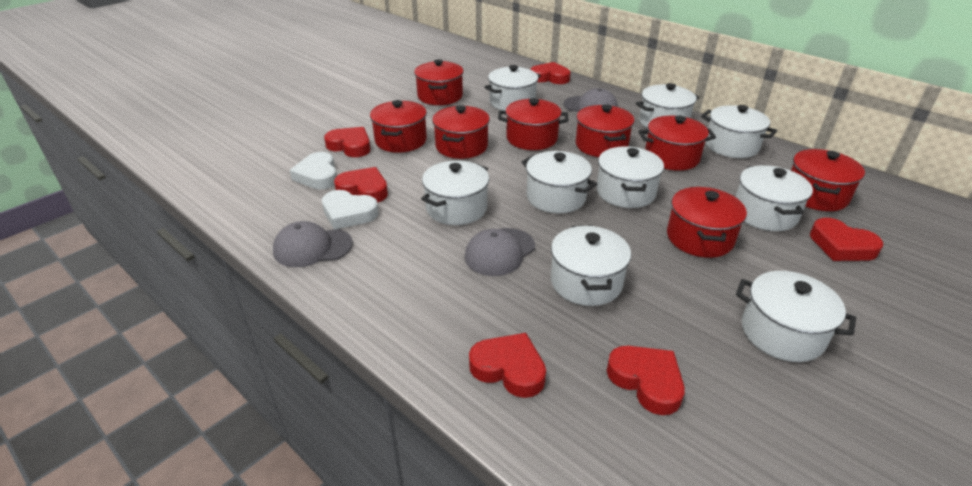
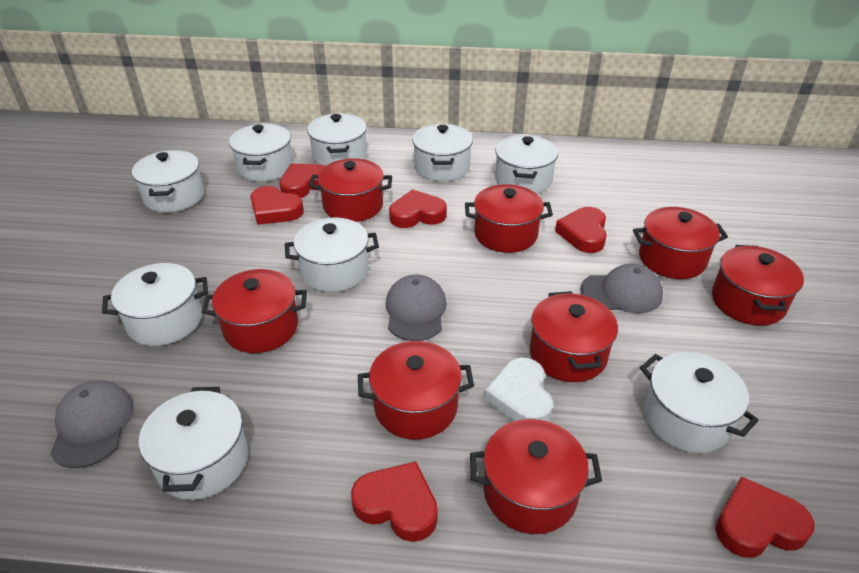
white heart: 2 -> 1

